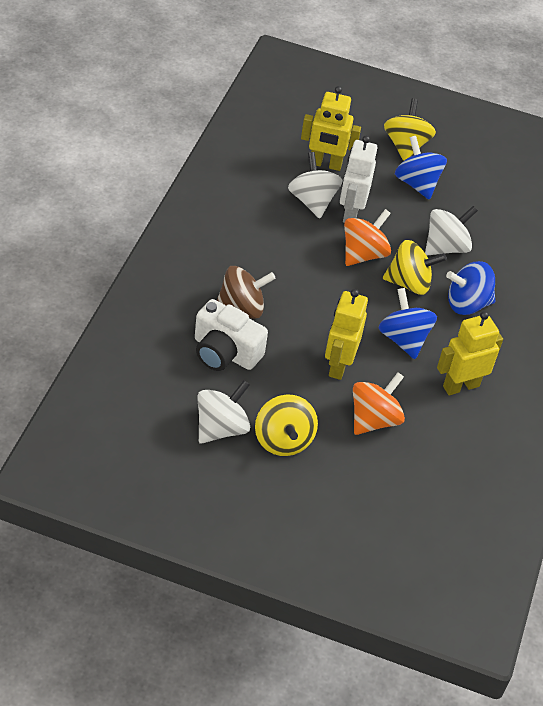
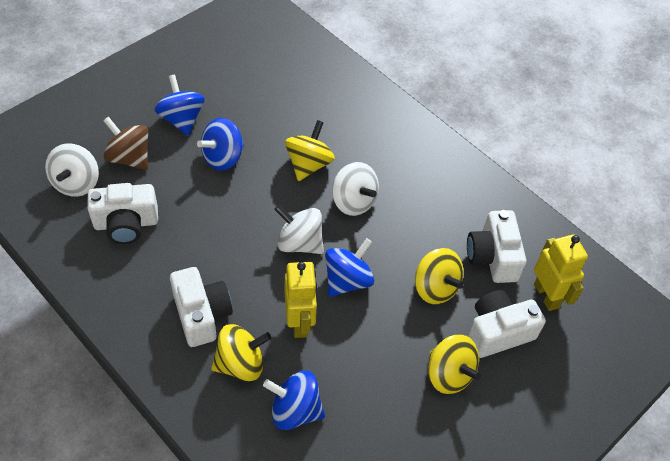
blue spinning top: 3 -> 4
orange spinning top: 2 -> 0
white camera: 1 -> 4
white robot: 1 -> 0
yellow robot: 3 -> 2
yellow spinning top: 3 -> 4

